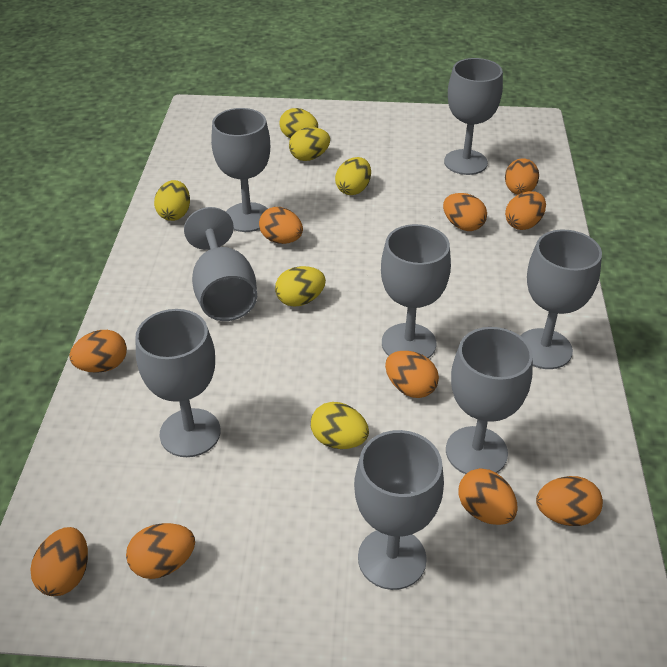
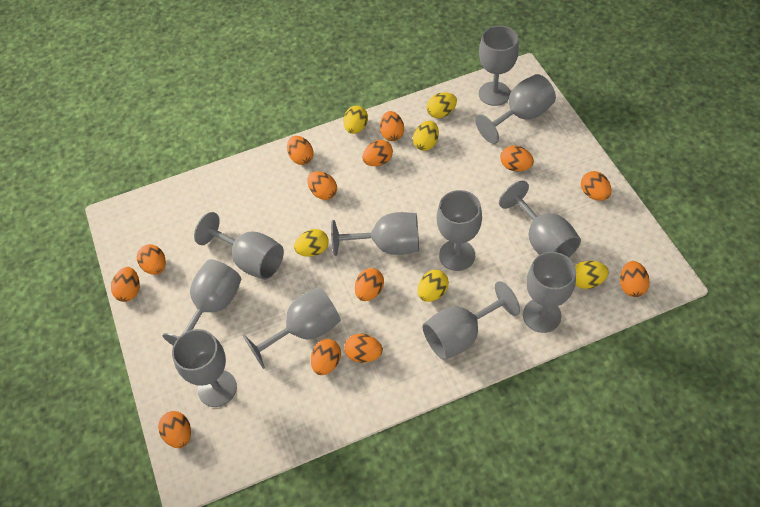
grey goblet: 8 -> 11
orange egg: 10 -> 13

